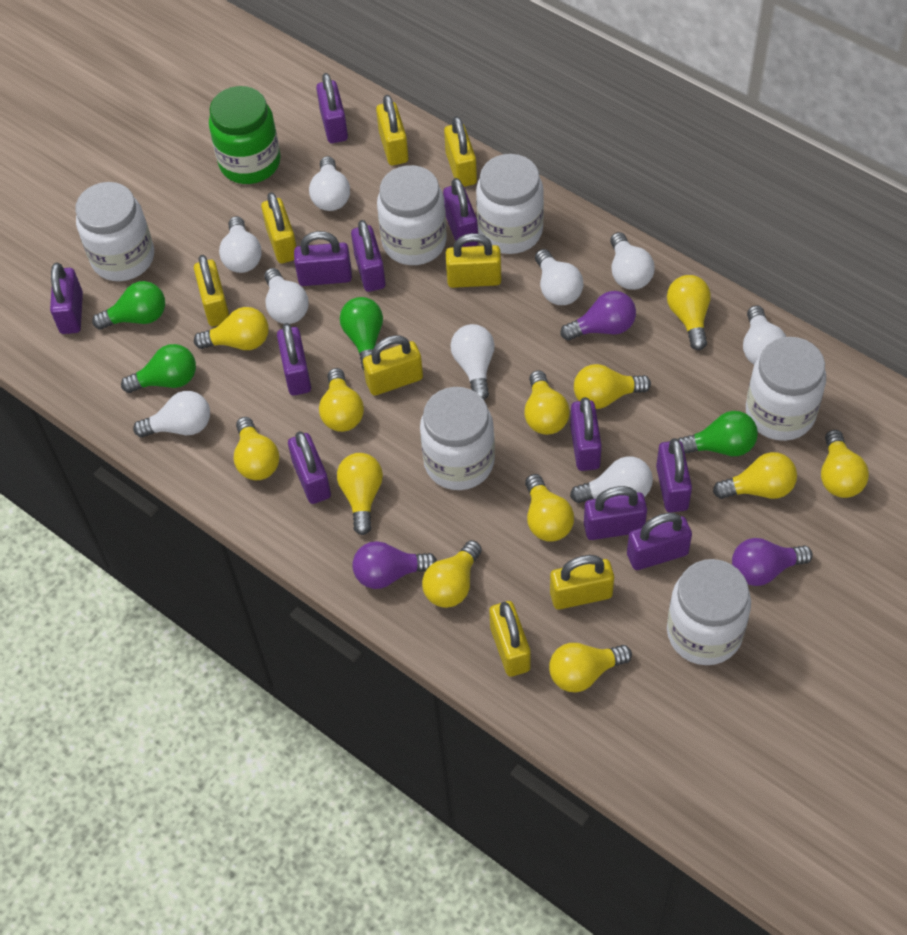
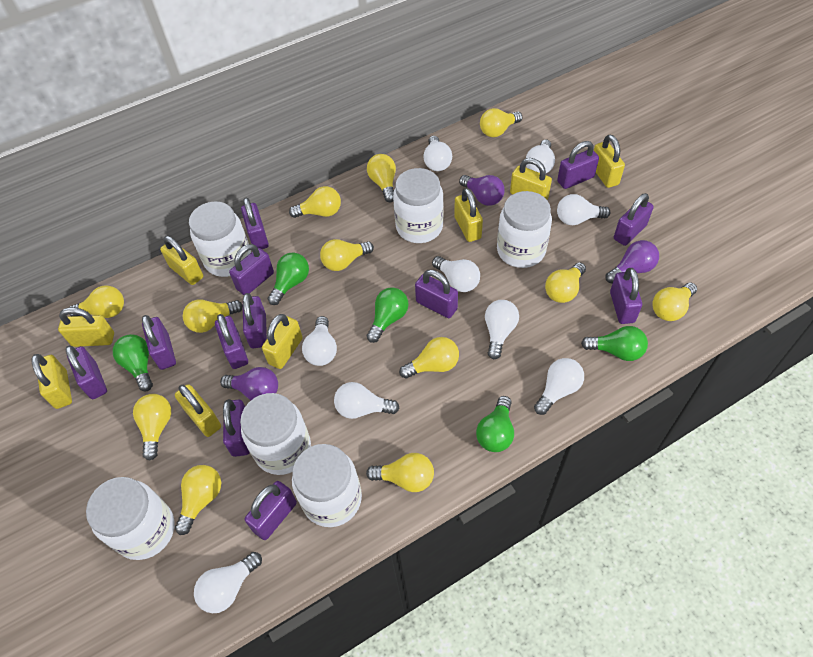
green jar: 1 -> 0
green light bulb: 4 -> 5
purple padlock: 11 -> 12

